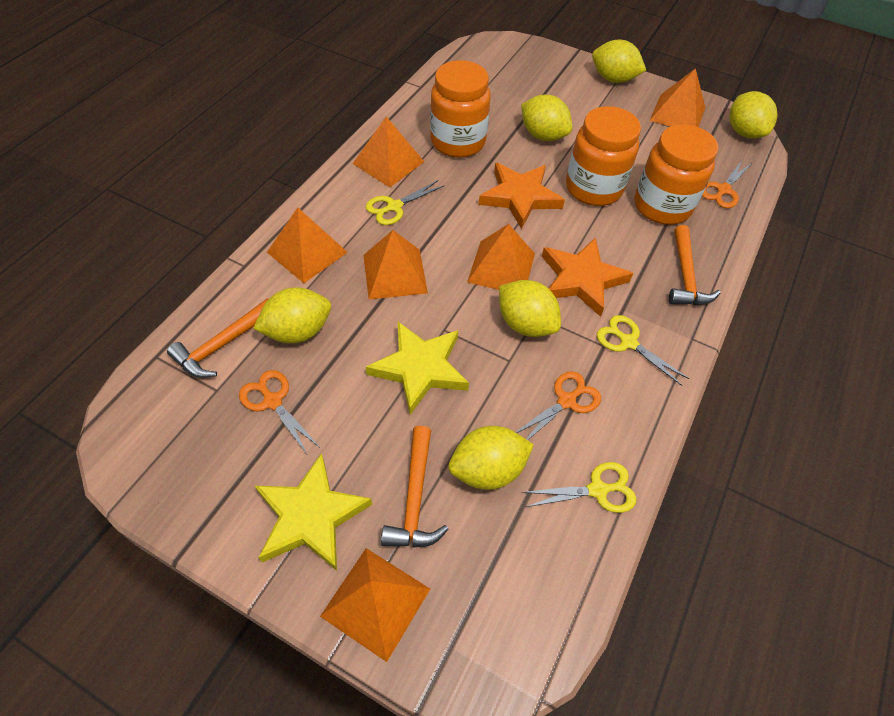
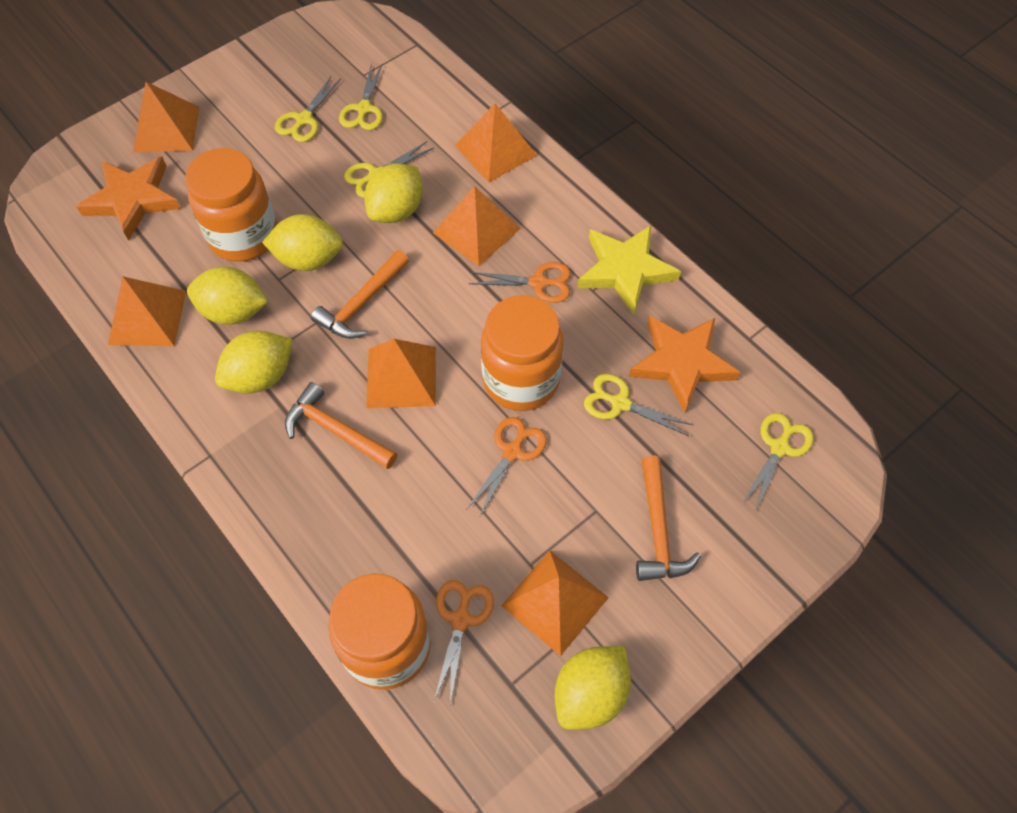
yellow lemon: 6 -> 5
yellow scissors: 3 -> 5
yellow star: 2 -> 1

